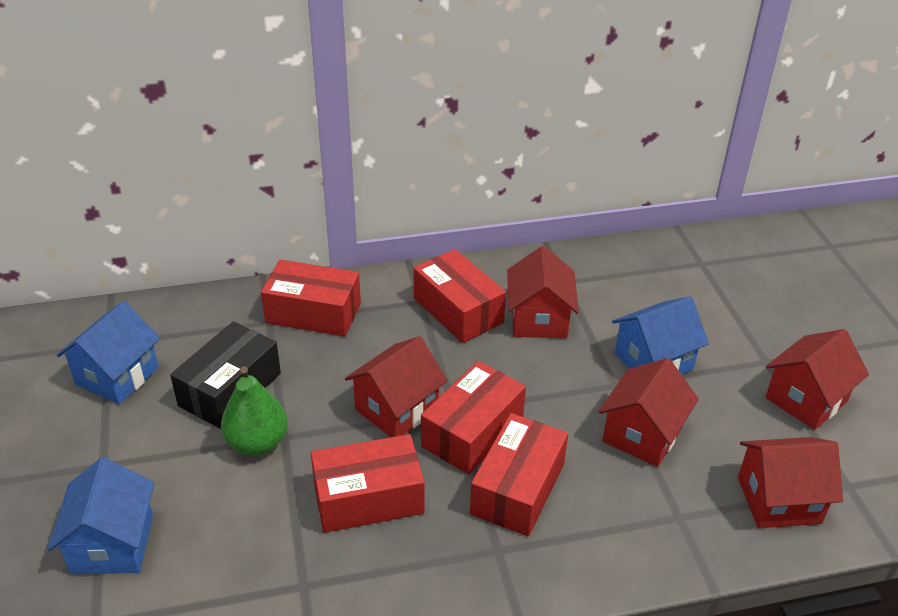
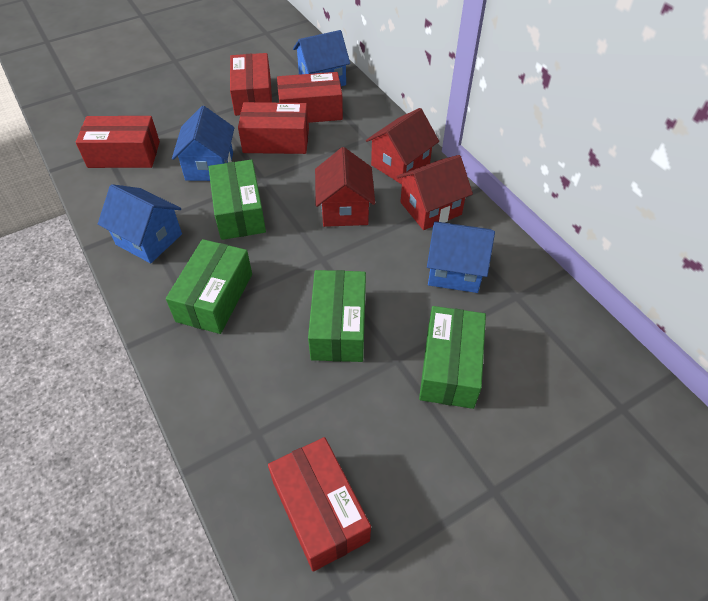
black box: 1 -> 0
blue house: 3 -> 4
green box: 0 -> 4
green pear: 1 -> 0
red house: 5 -> 3

